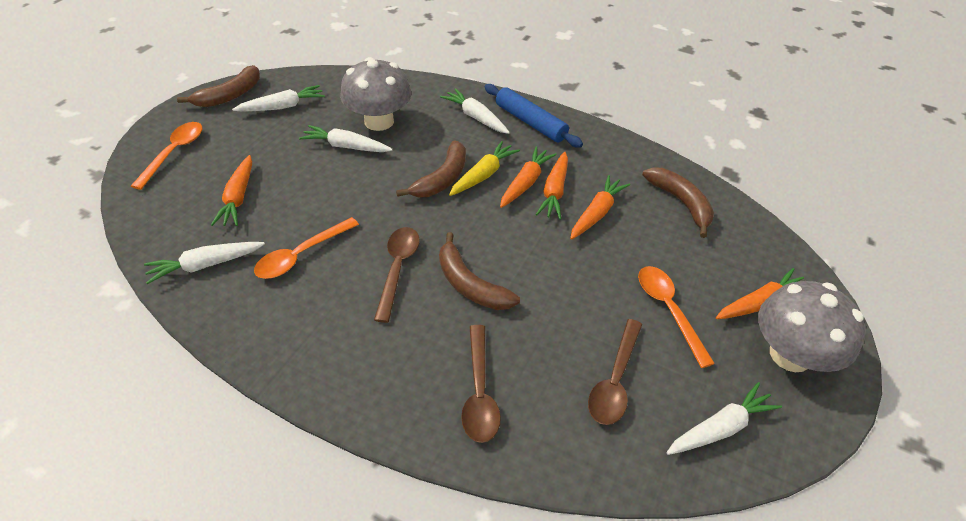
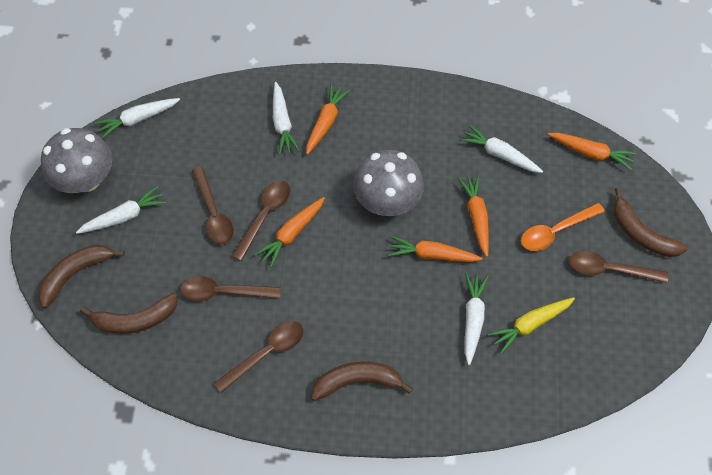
blue rolling pin: 1 -> 0
brown spoon: 3 -> 5
orange spoon: 3 -> 1

